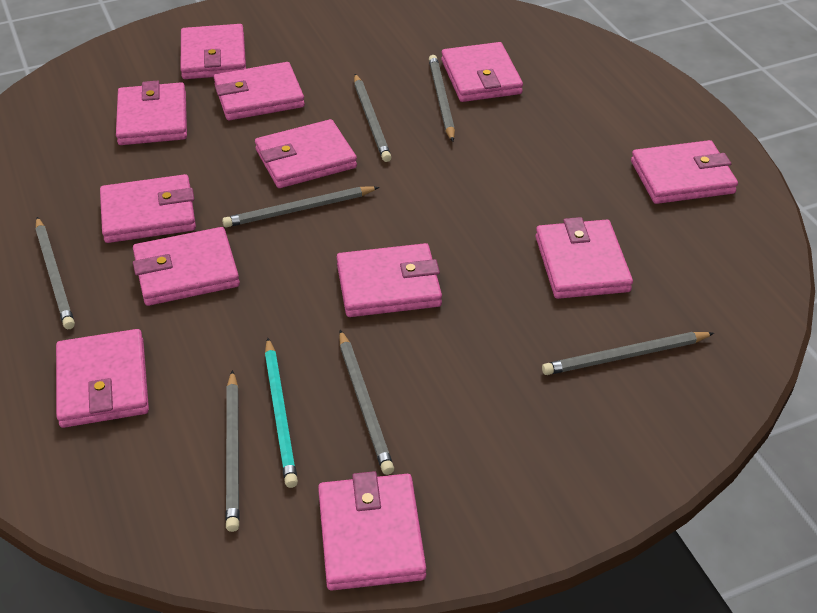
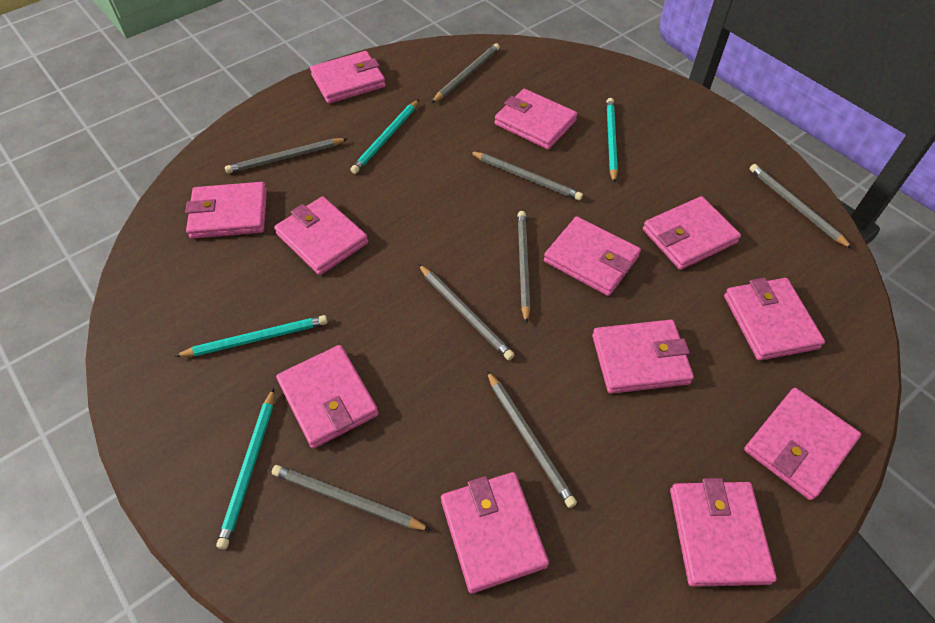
grey pencil: 7 -> 8
turquoise pencil: 1 -> 4

